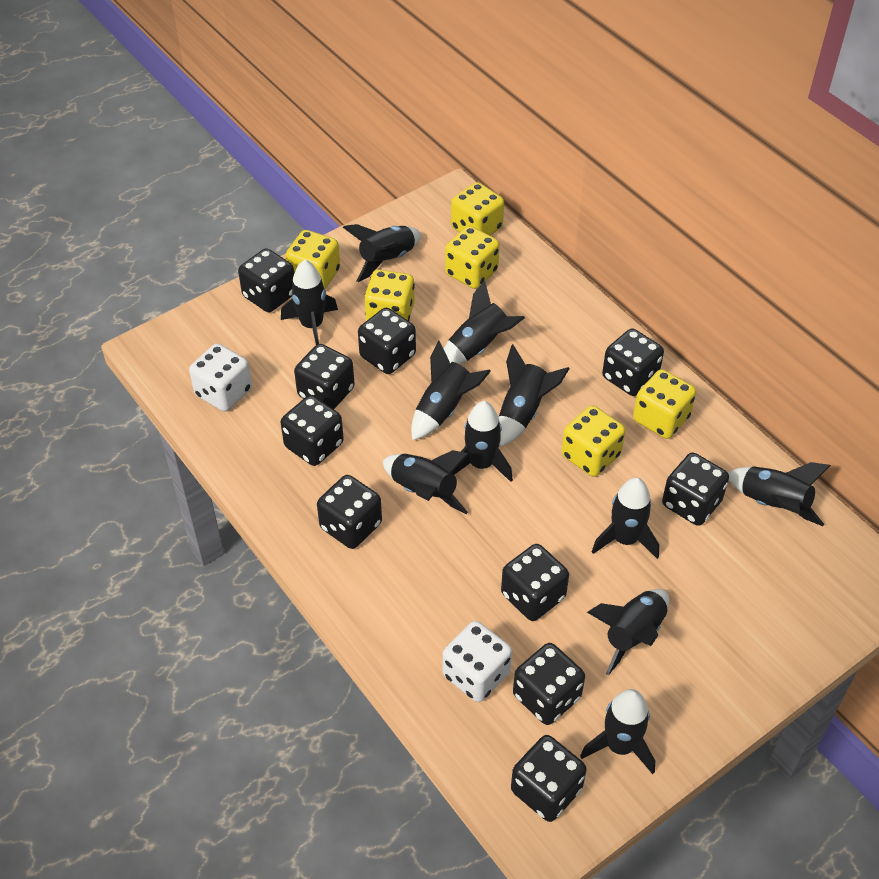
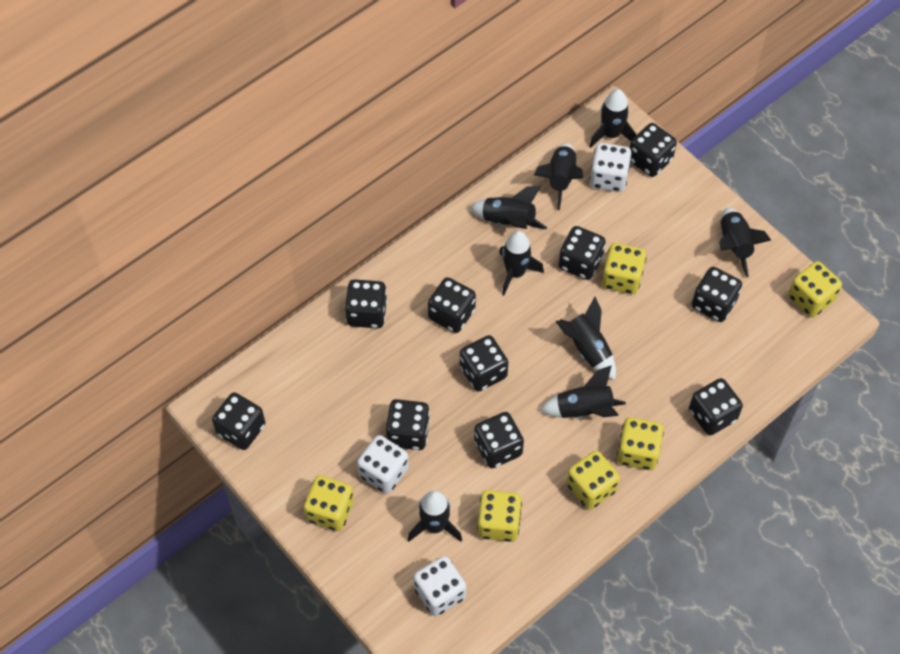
black rocket: 11 -> 8
white dice: 2 -> 3

